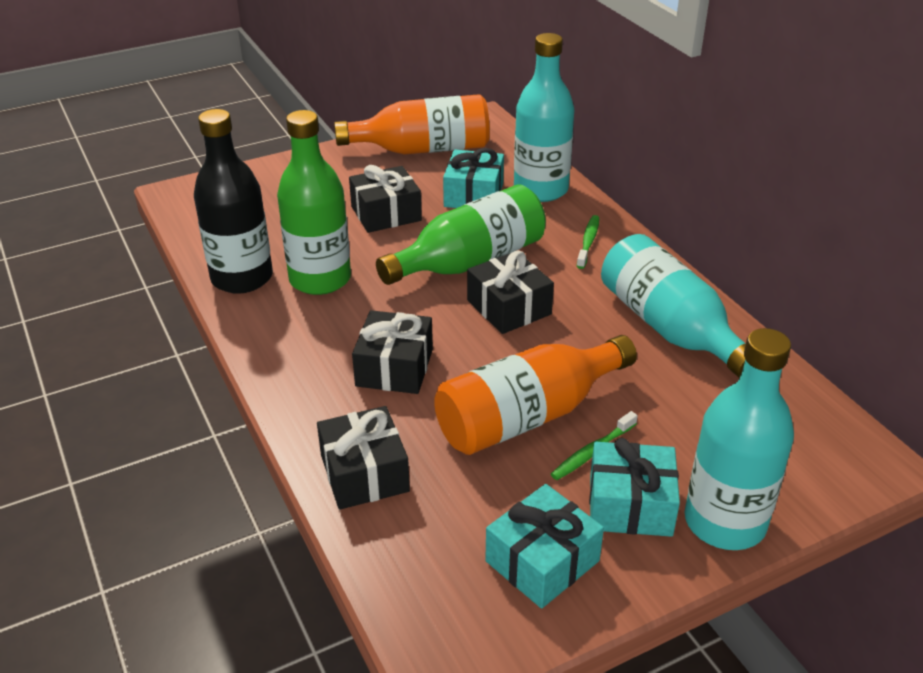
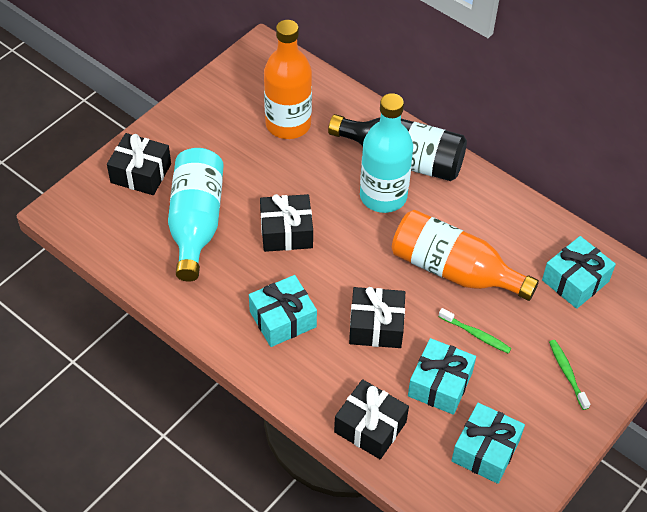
green bottle: 2 -> 0
turquoise bottle: 3 -> 2
turquoise gift: 3 -> 4

